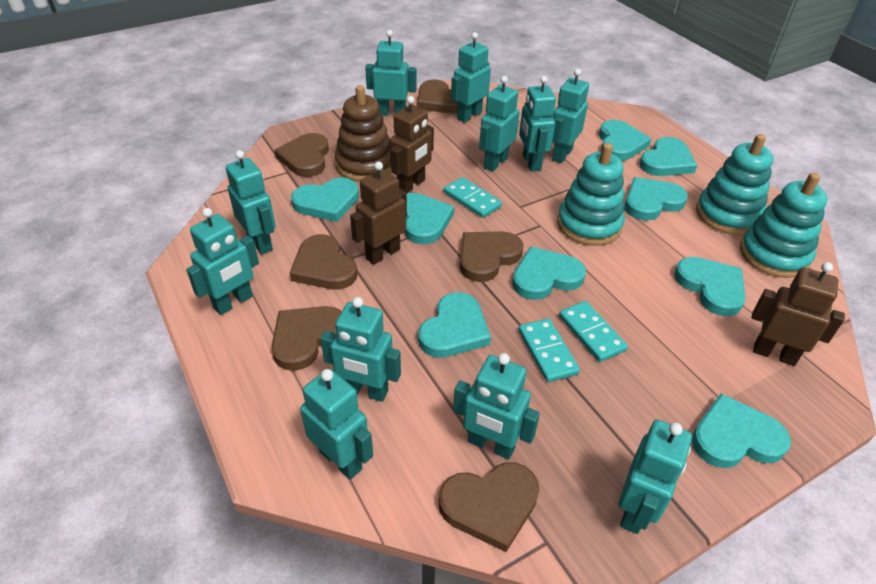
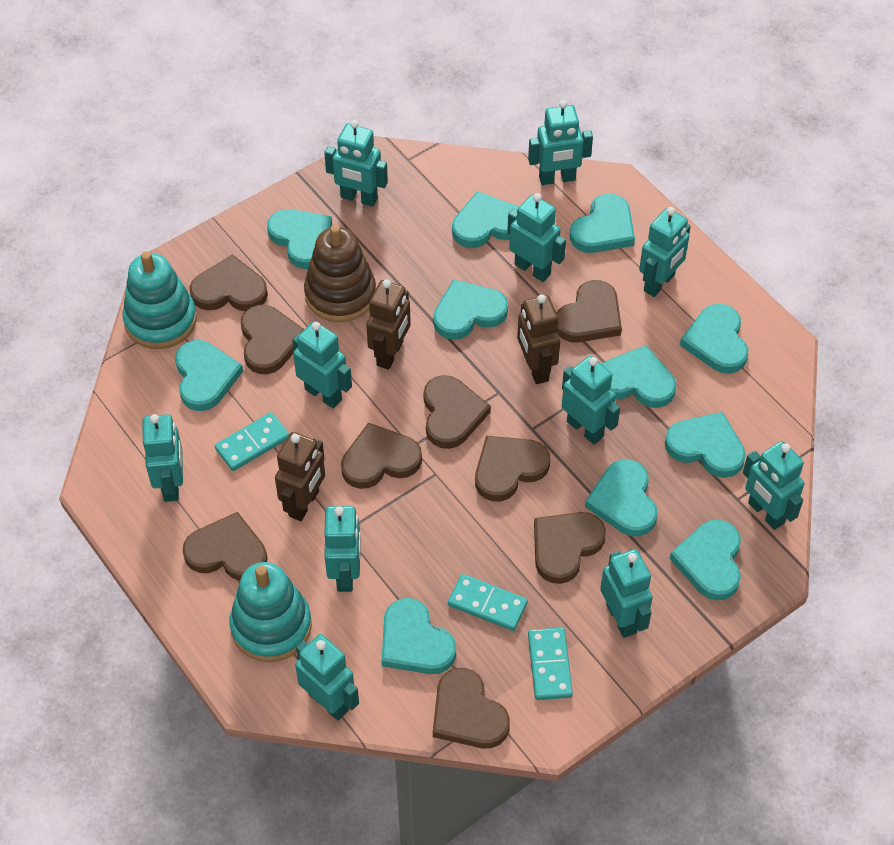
brown heart: 6 -> 9
turquoise heart: 9 -> 11
turquoise stacking toy: 3 -> 2

